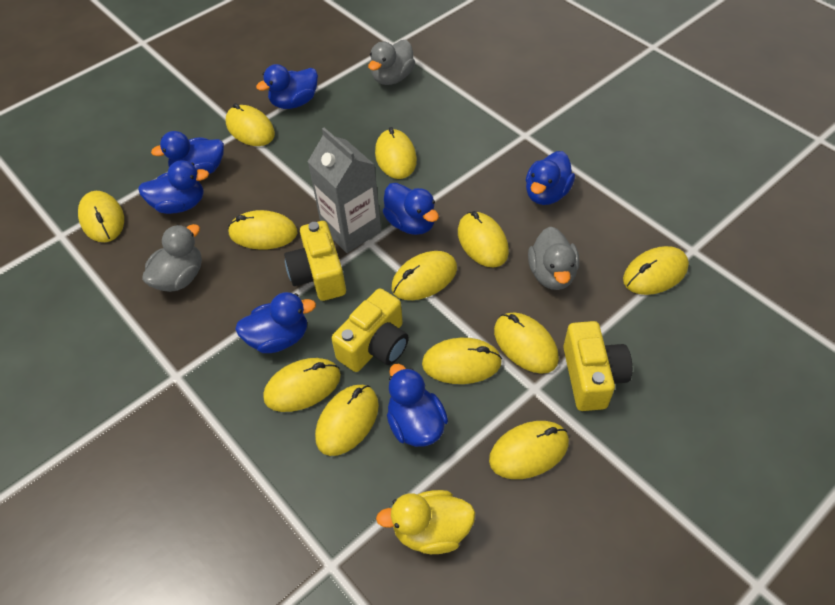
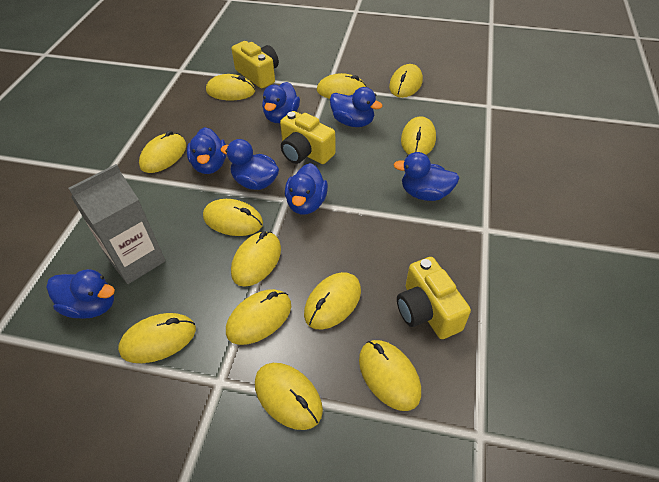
grey duck: 3 -> 0
yellow duck: 1 -> 0

